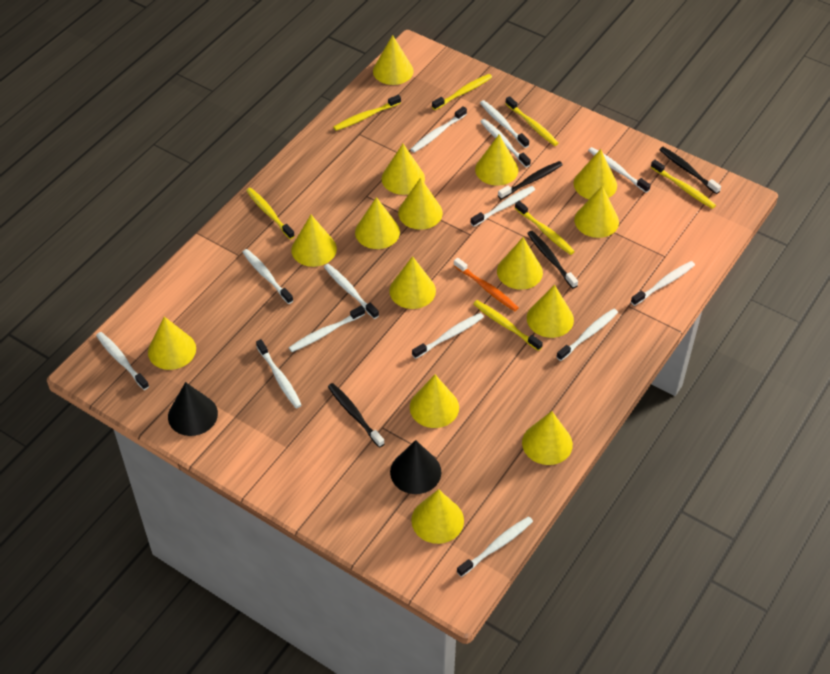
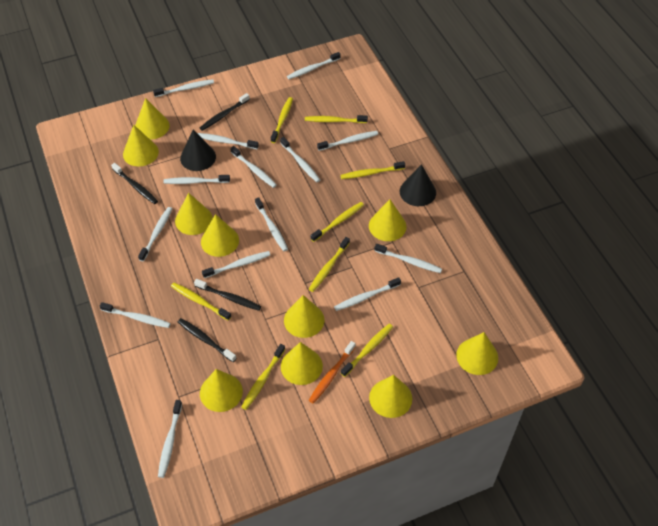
yellow cone: 15 -> 10
yellow toothbrush: 7 -> 8

